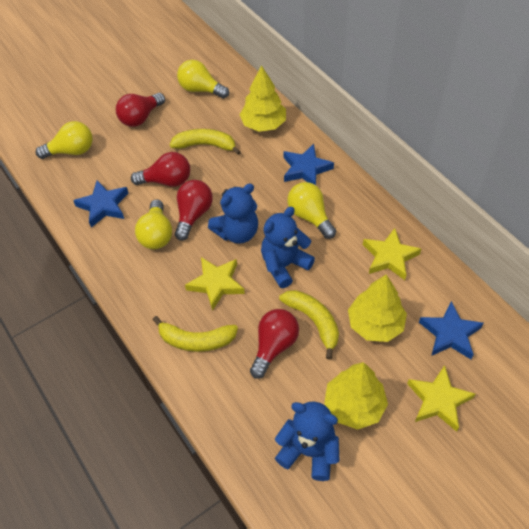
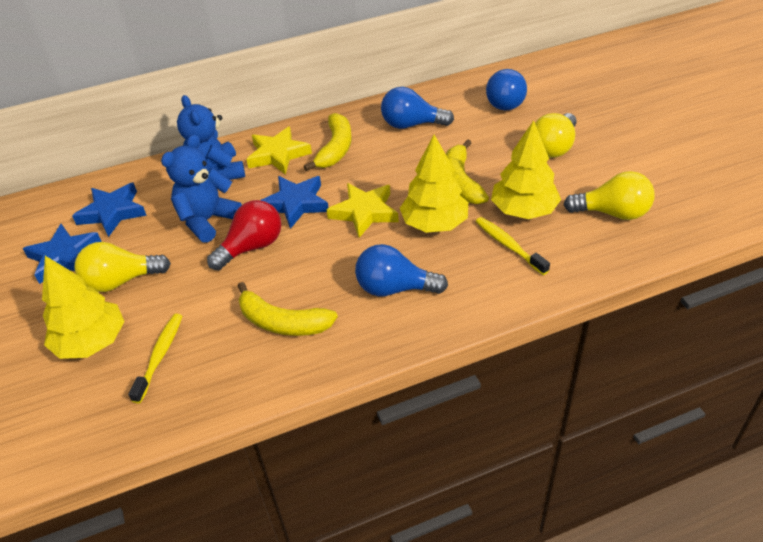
blue light bulb: 0 -> 3
blue teddy bear: 3 -> 2
red light bulb: 4 -> 1
yellow light bulb: 4 -> 3
yellow star: 3 -> 2
yellow toothbrush: 0 -> 2

